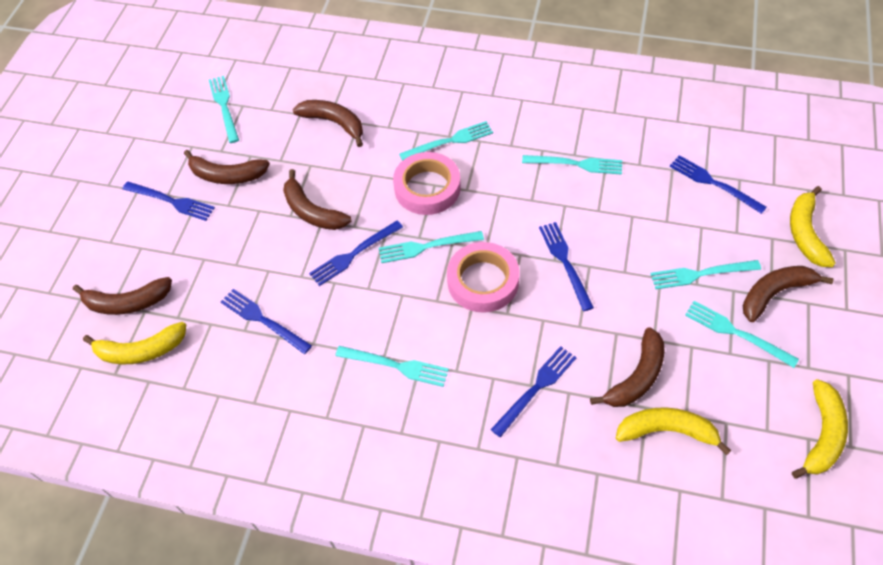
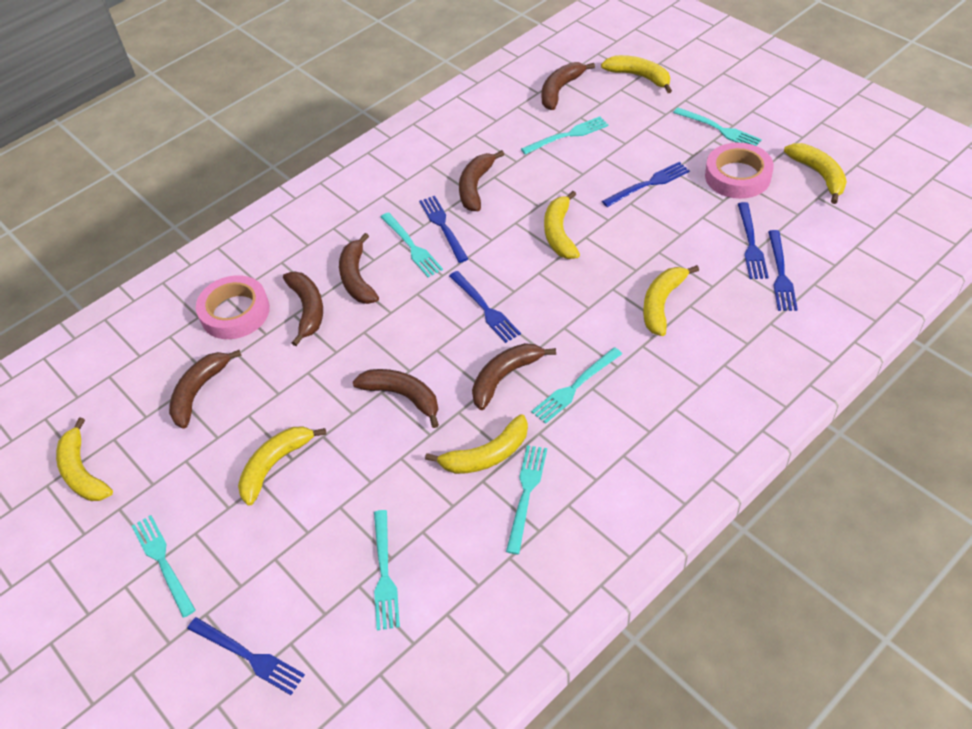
brown banana: 6 -> 7
yellow banana: 4 -> 7

